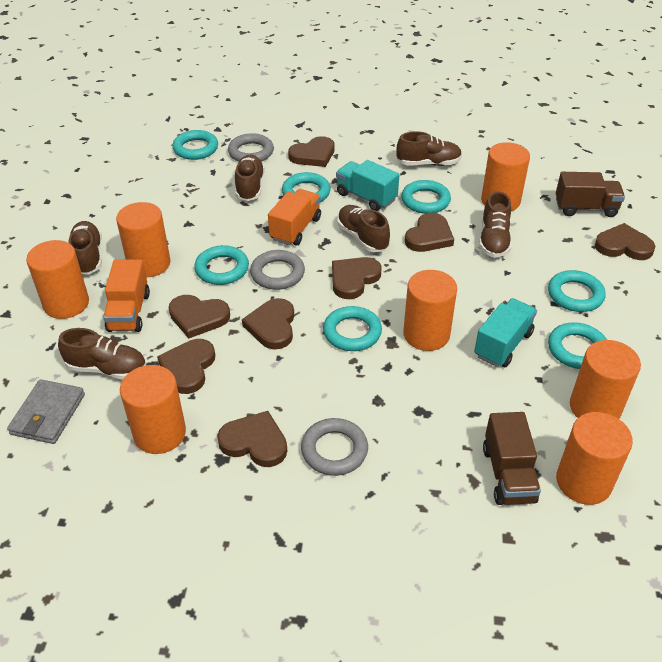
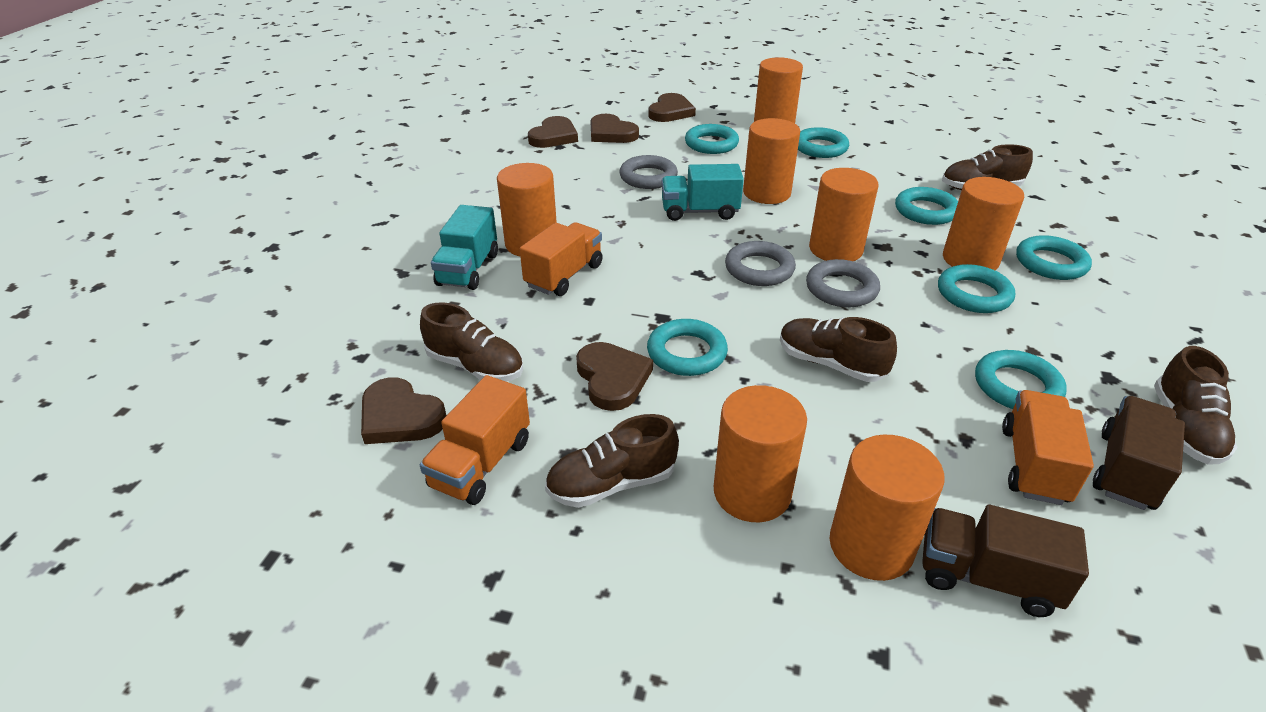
brown heart: 8 -> 5
brown shoe: 6 -> 5
grey wallet: 1 -> 0
orange truck: 2 -> 3

